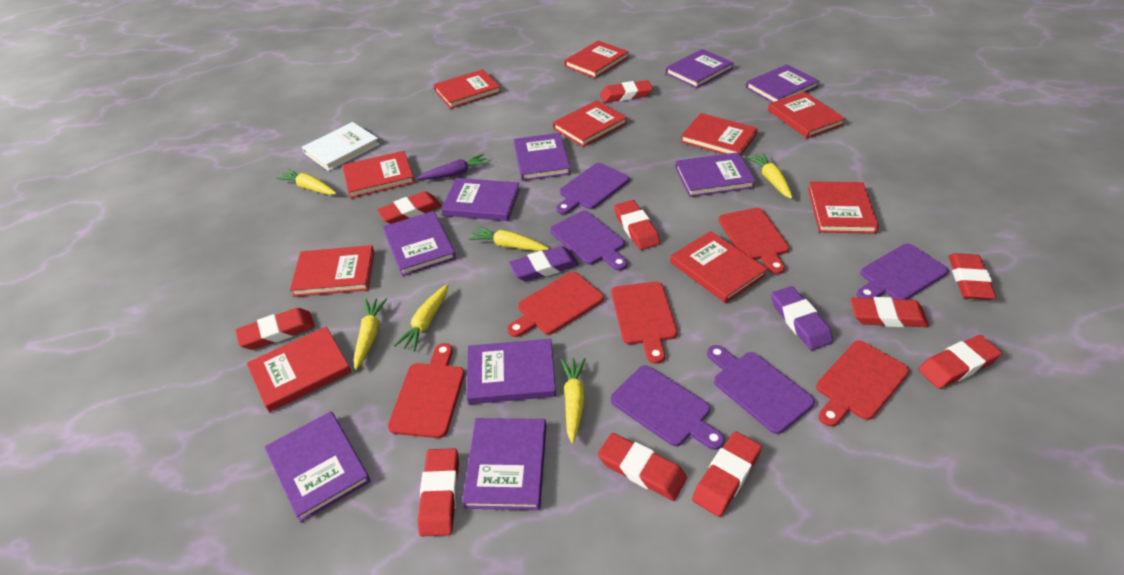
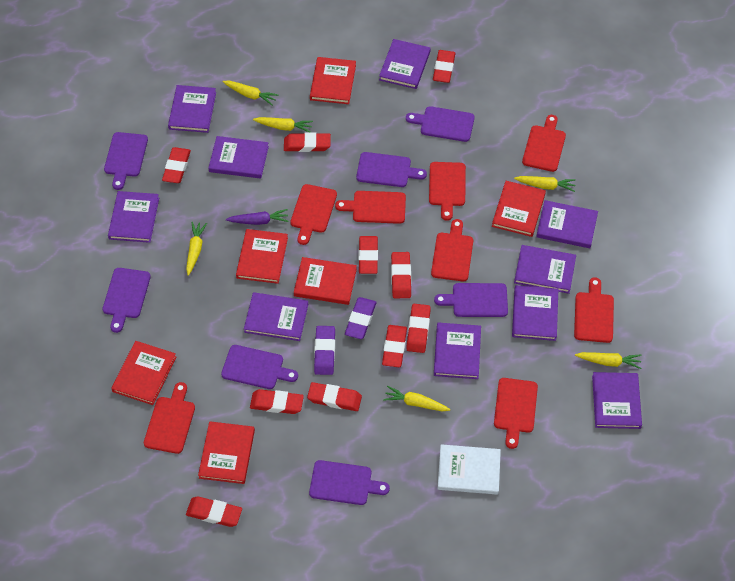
purple book: 9 -> 10
purple cutting board: 5 -> 7
red book: 10 -> 6
red cutting board: 5 -> 8

